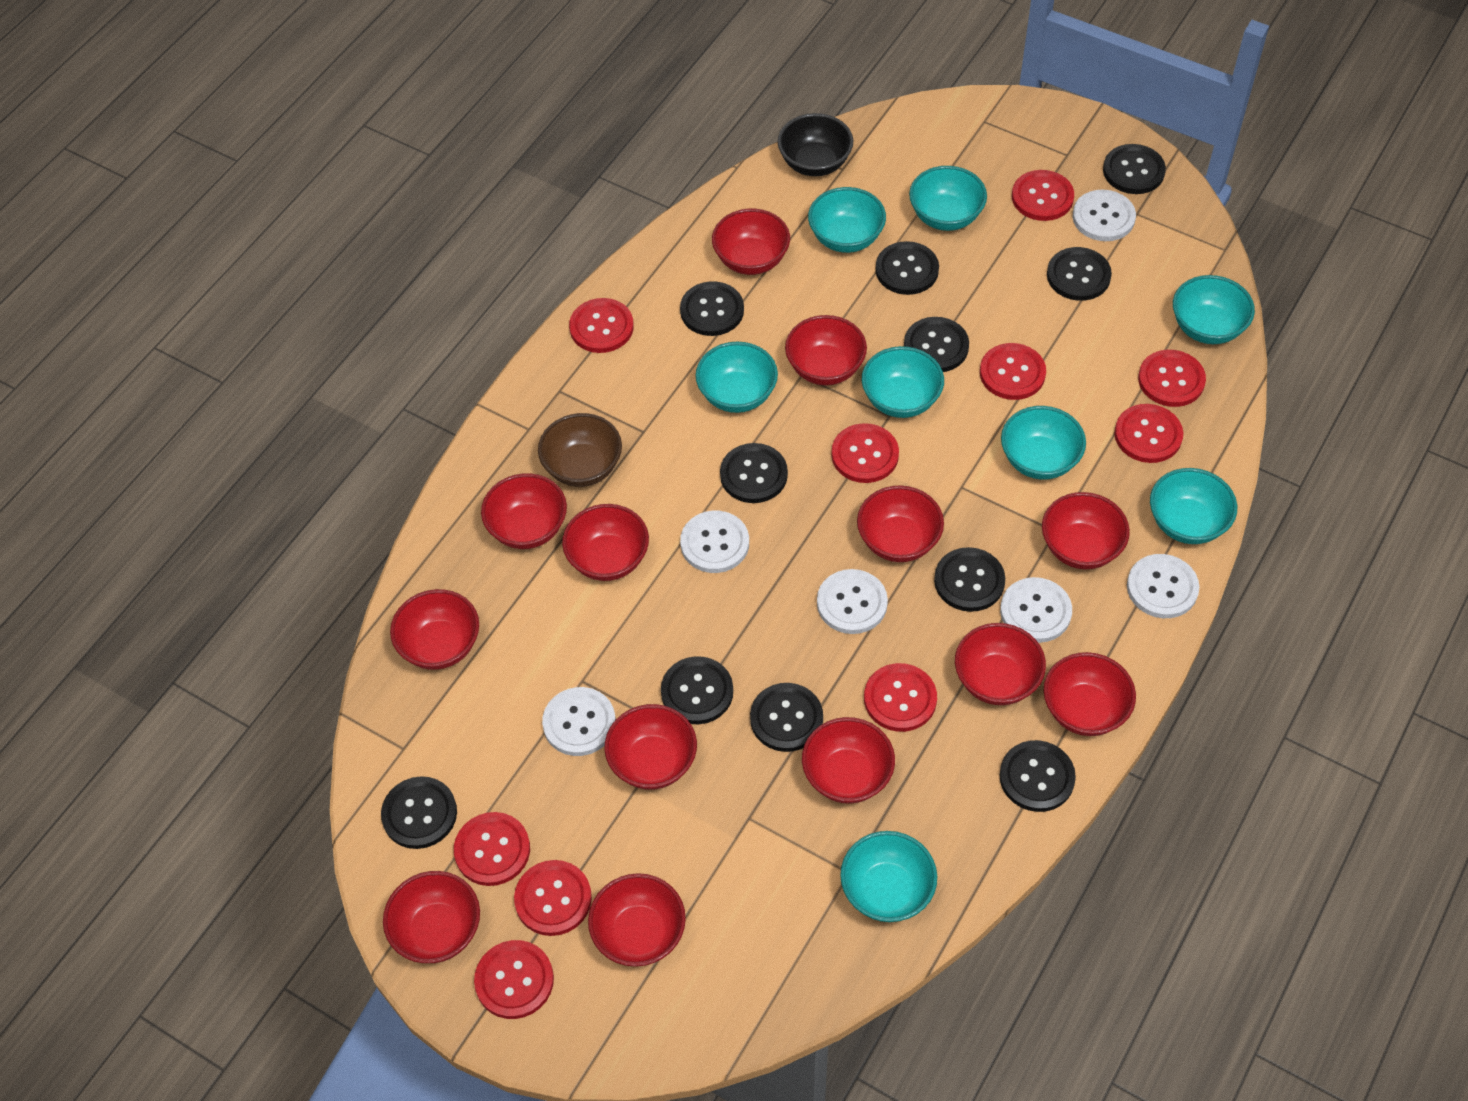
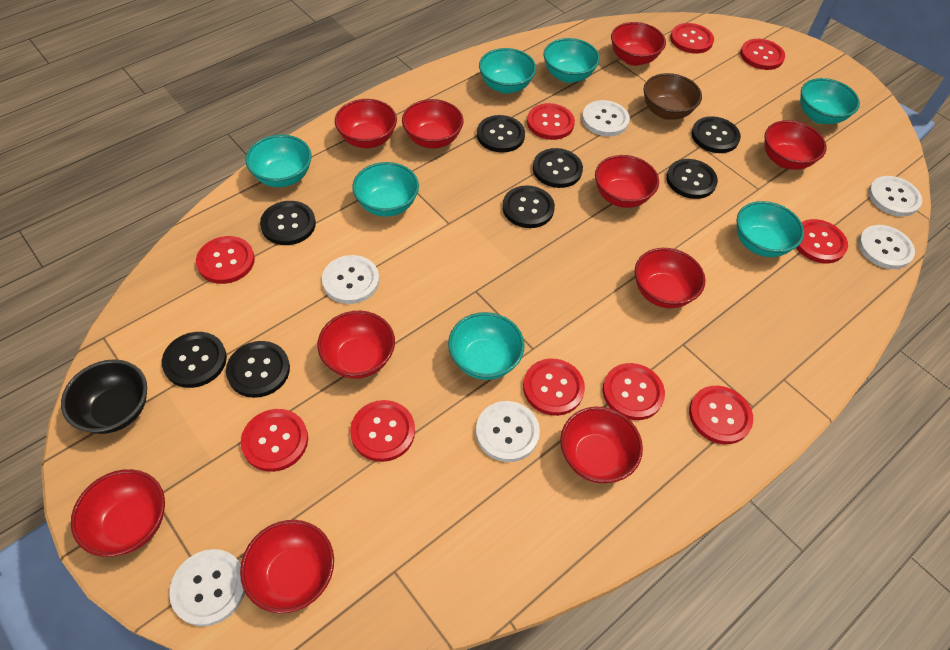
black button: 11 -> 8
red bowl: 13 -> 10
turquoise bowl: 8 -> 7

